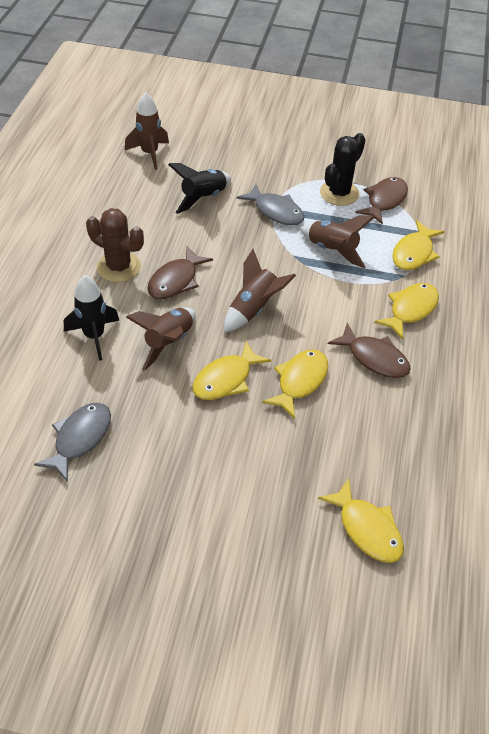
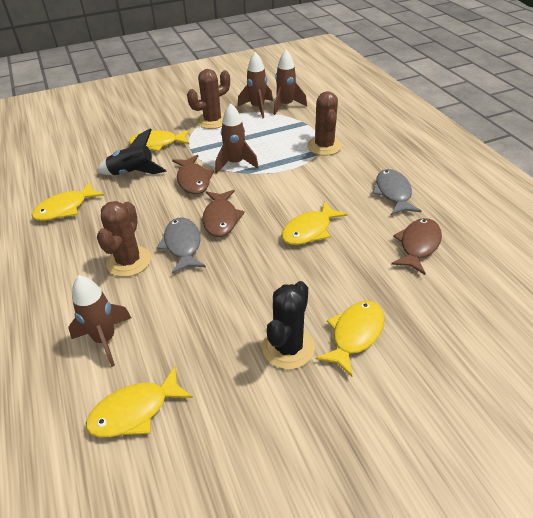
black rocket: 2 -> 1
brown cactus: 1 -> 3

